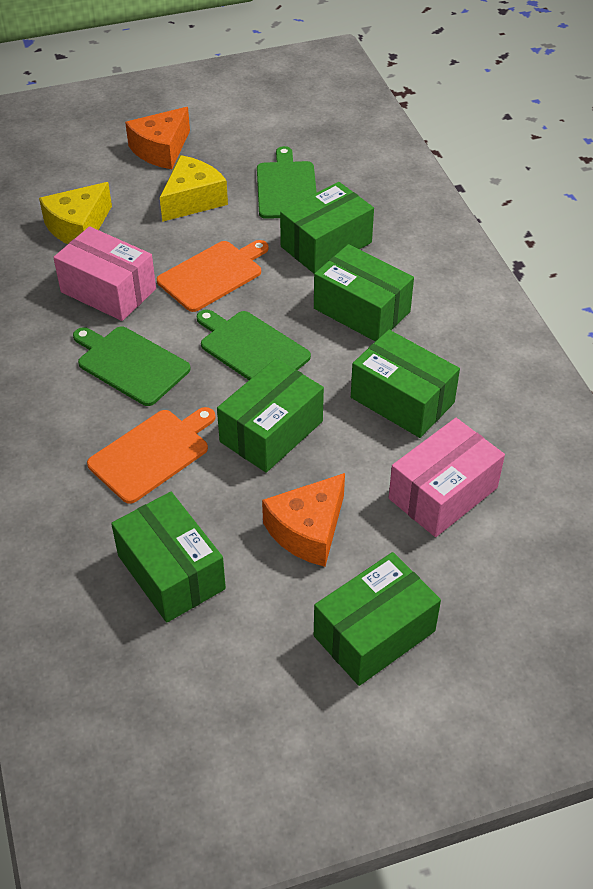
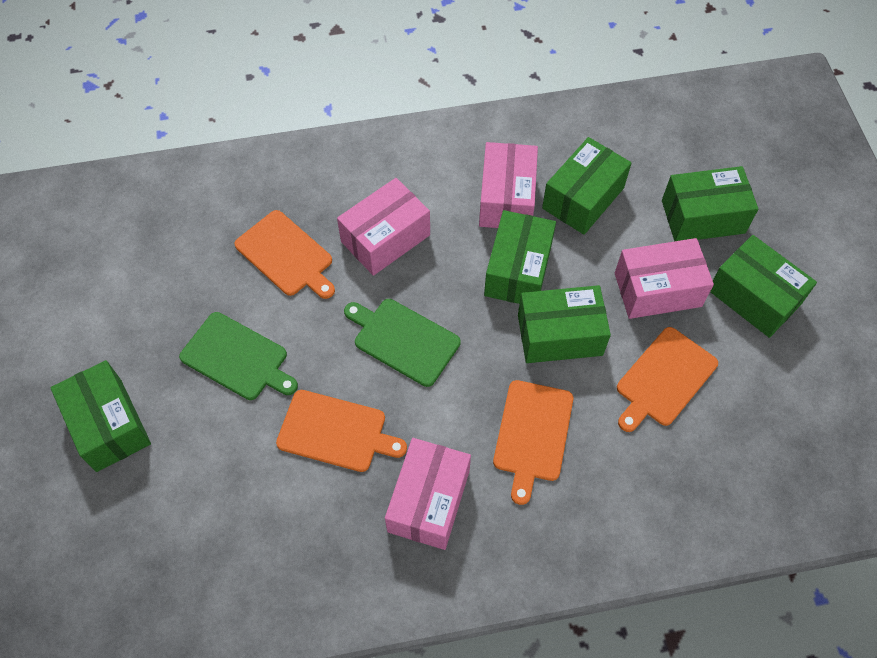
green cutting board: 3 -> 2
orange cheese: 2 -> 0
orange cutting board: 2 -> 4
pink box: 2 -> 4
yellow cheese: 2 -> 0

